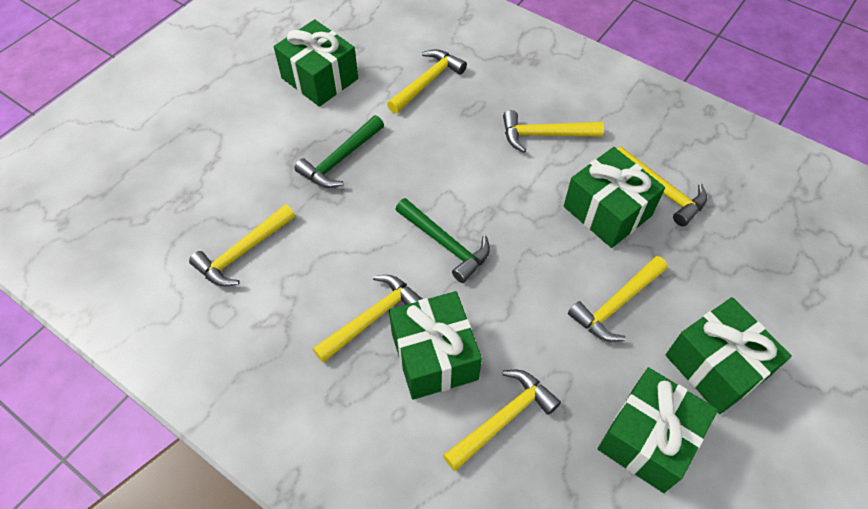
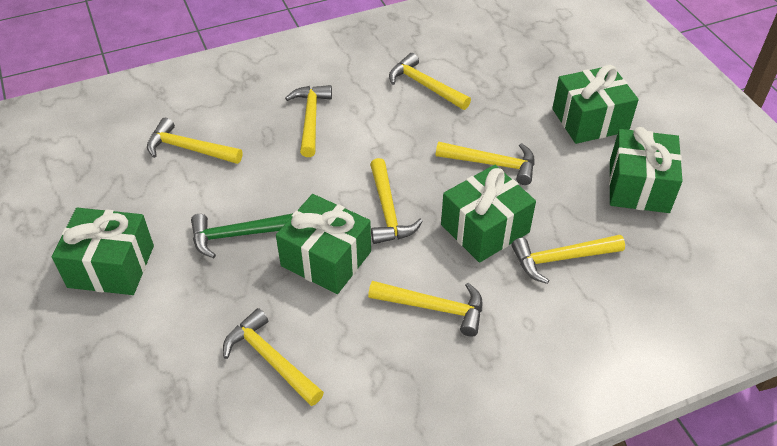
green hammer: 2 -> 1
yellow hammer: 7 -> 8

